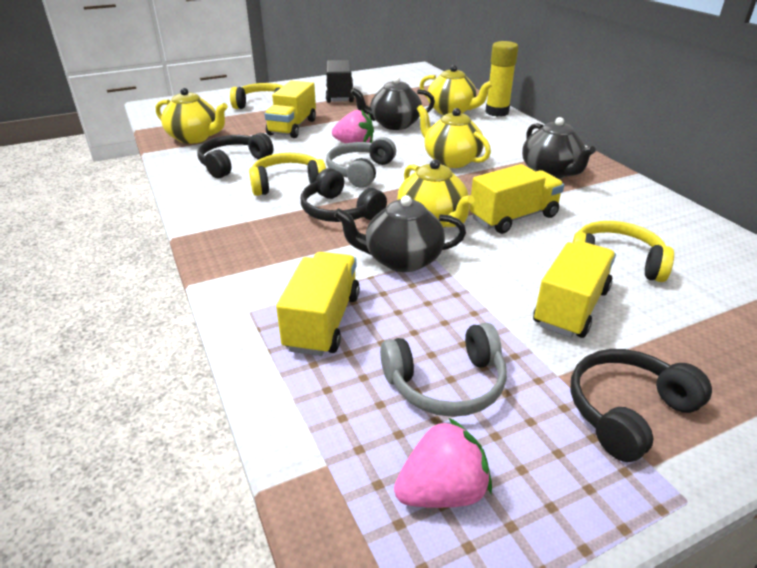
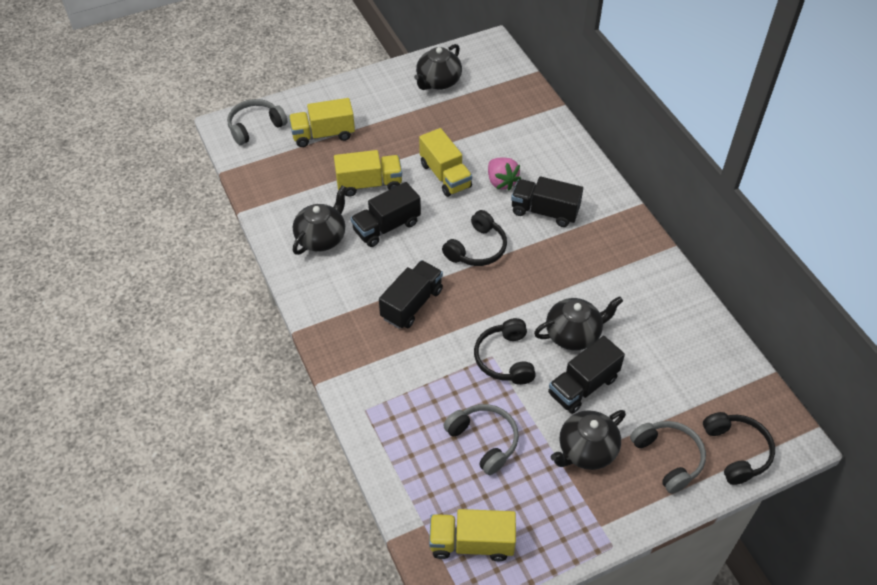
black teapot: 3 -> 4
black truck: 1 -> 4
grey headphones: 2 -> 3
pink strawberry: 2 -> 1
yellow glue stick: 1 -> 0
yellow headphones: 3 -> 0
yellow teapot: 4 -> 0

